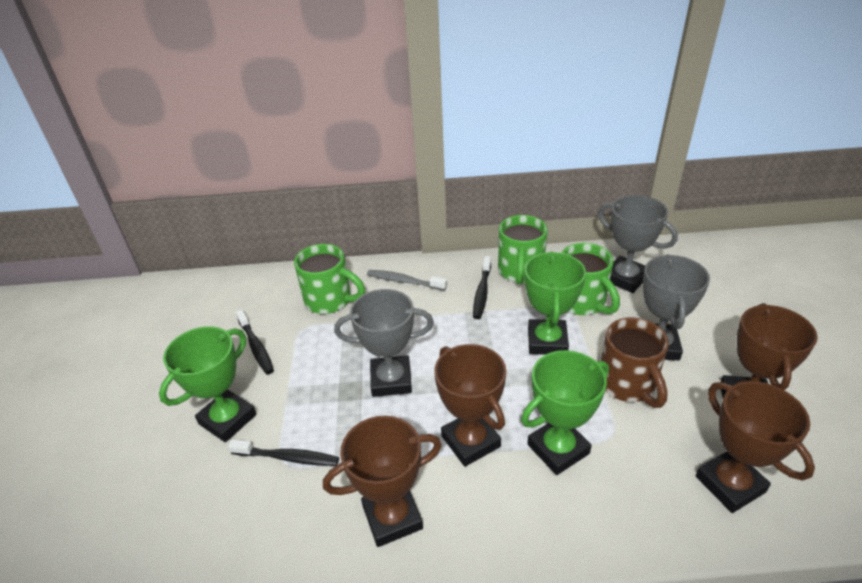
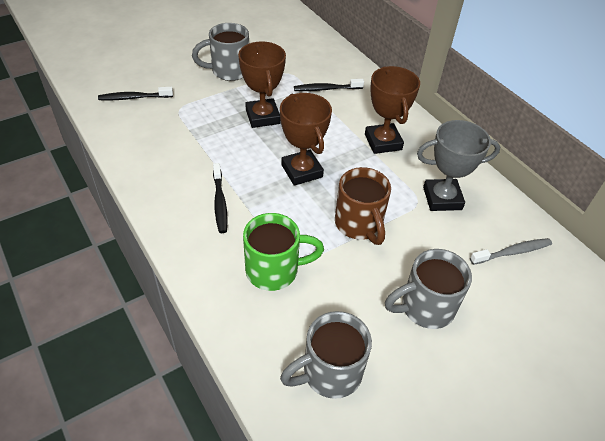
brown trophy: 4 -> 3
green mug: 3 -> 1
green trophy: 3 -> 0
grey mug: 0 -> 3
grey trophy: 3 -> 1

